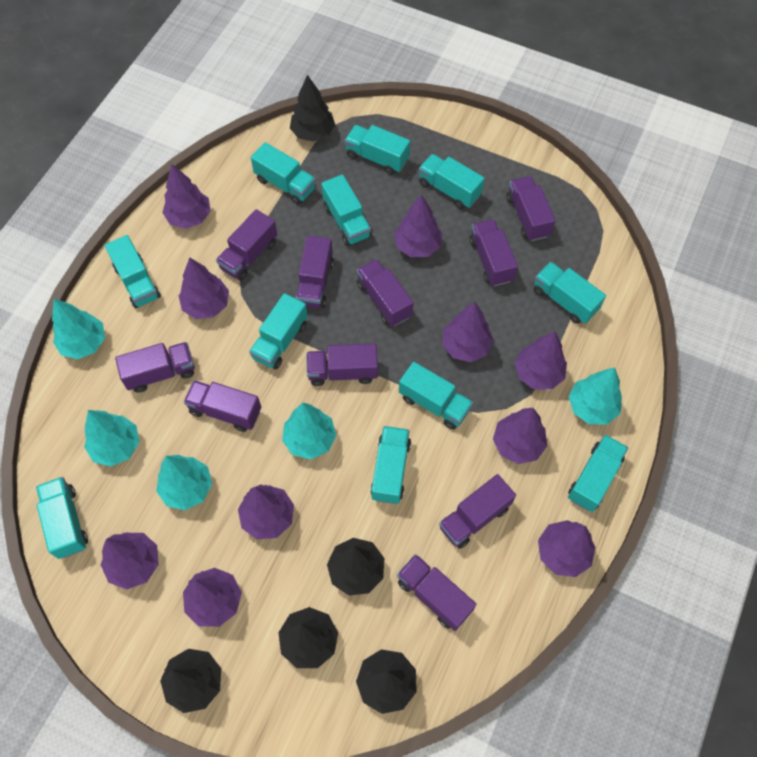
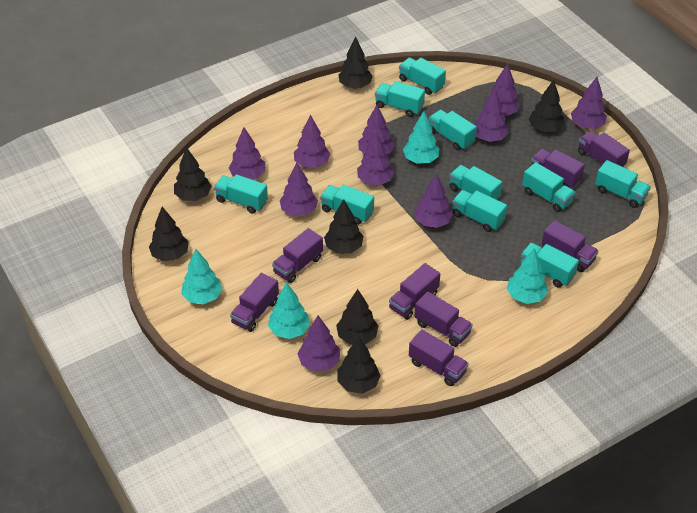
black tree: 5 -> 7
purple truck: 10 -> 8
turquoise tree: 5 -> 4
turquoise truck: 11 -> 10

